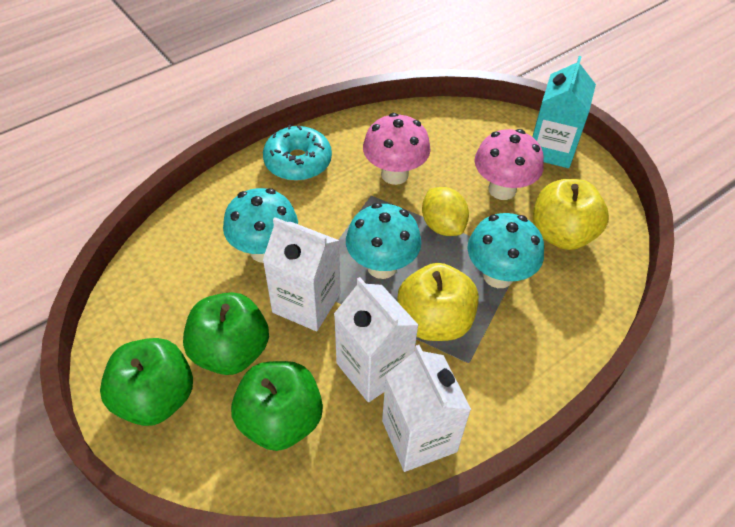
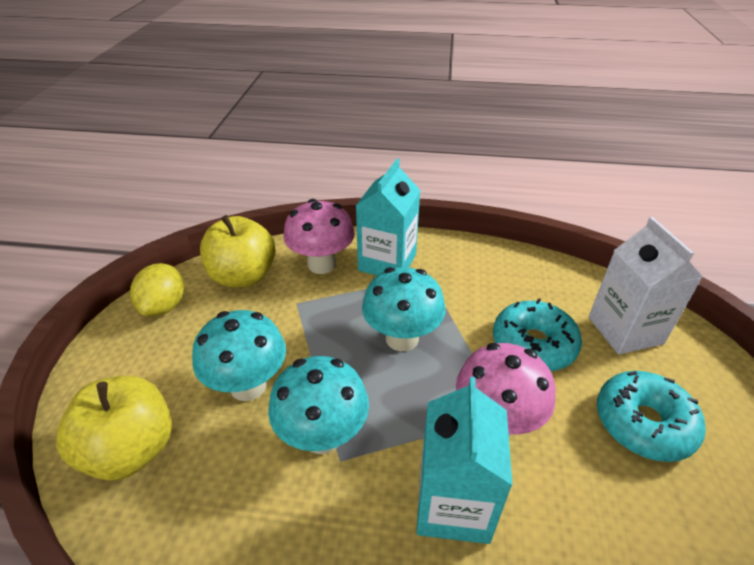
green apple: 3 -> 0
turquoise carton: 1 -> 2
turquoise donut: 1 -> 2
white carton: 3 -> 1

